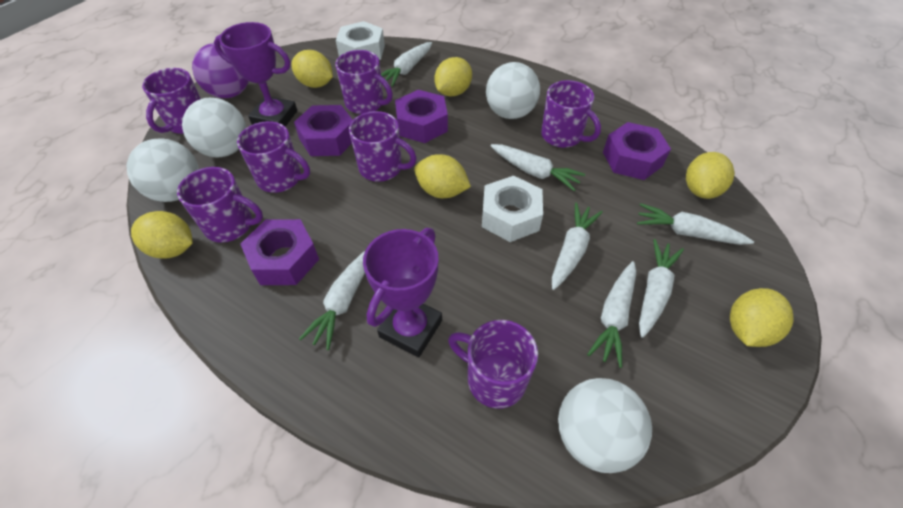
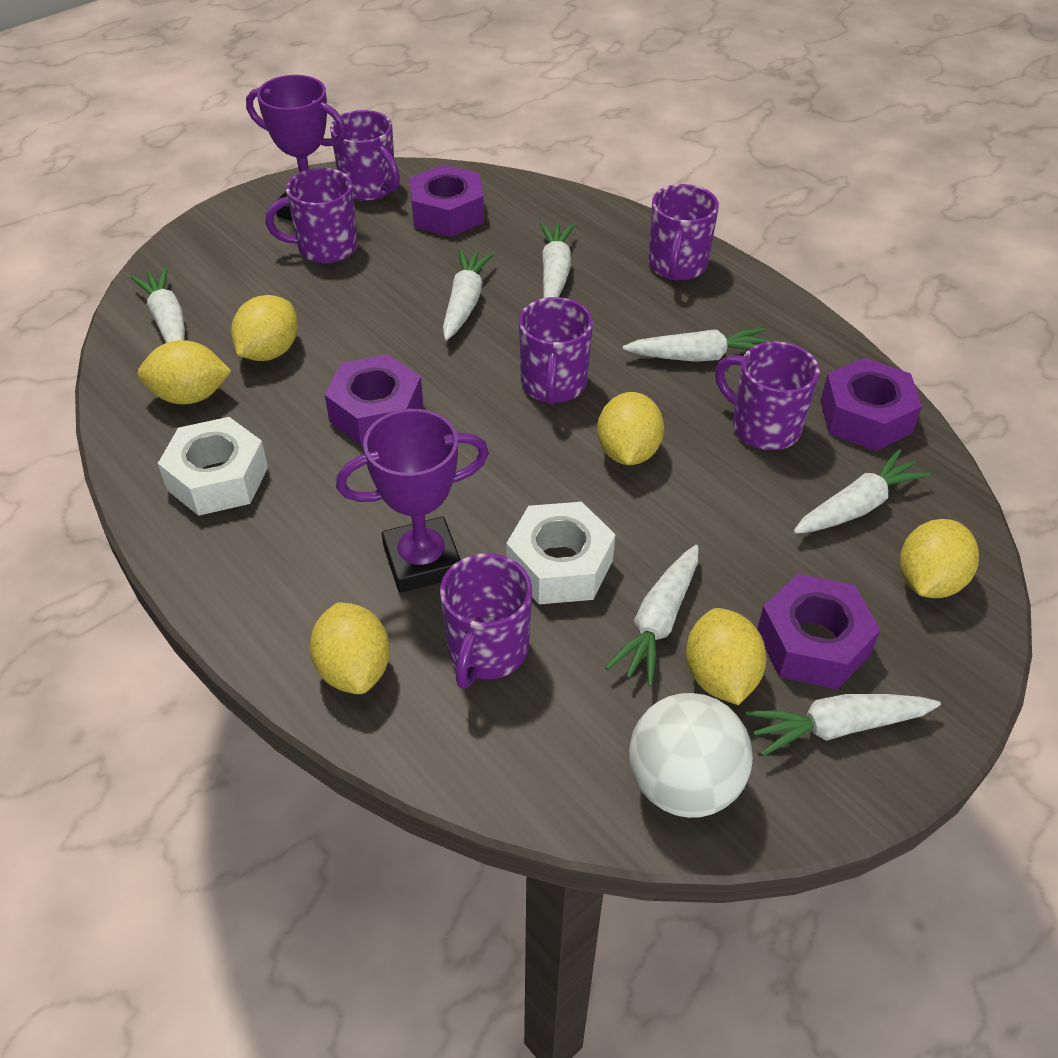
purple ball: 1 -> 0
purple mug: 7 -> 6
white ball: 4 -> 1

